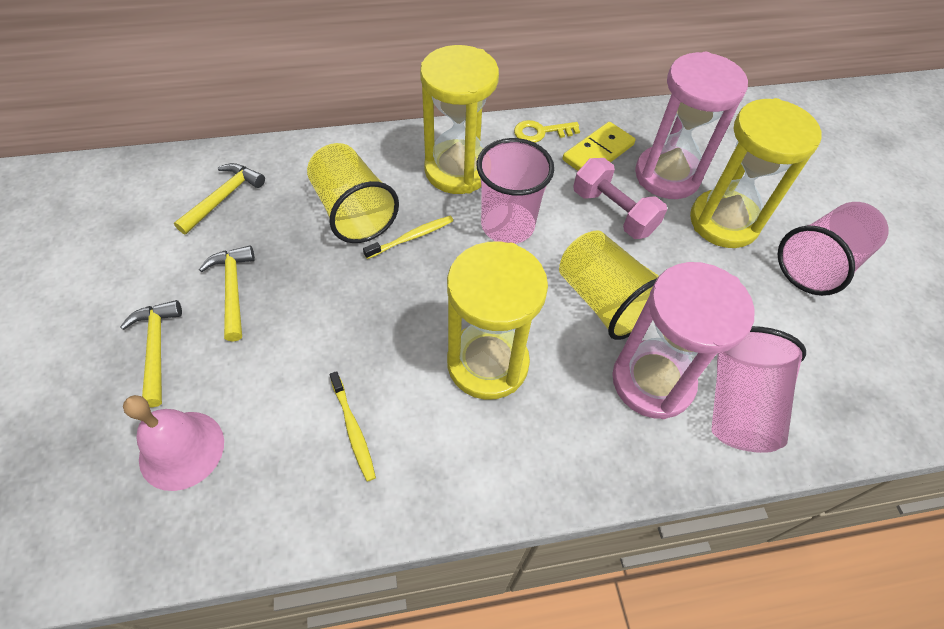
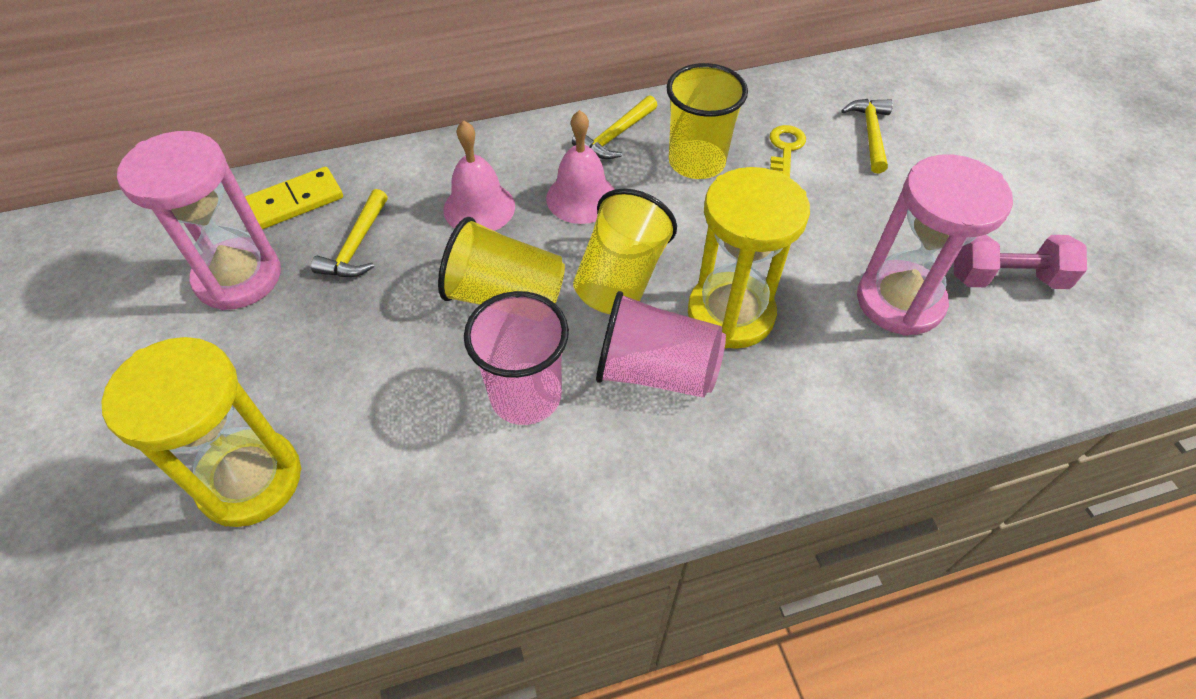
pink bell: 1 -> 2
pink cup: 3 -> 2
yellow cup: 2 -> 3
yellow hourglass: 3 -> 2
yellow toothbrush: 2 -> 0

